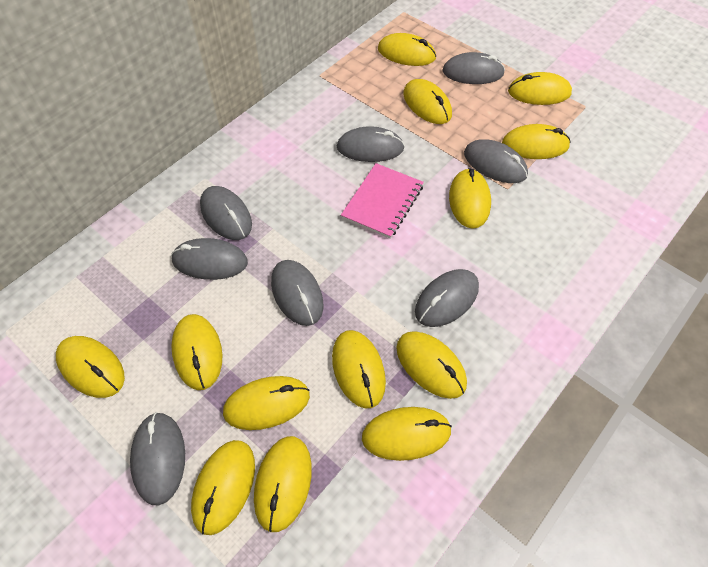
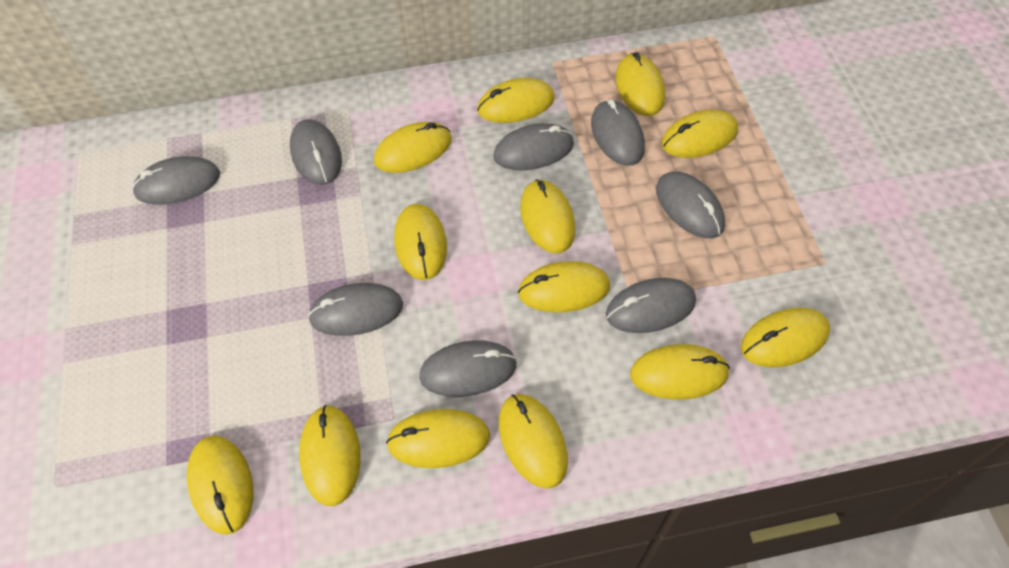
pink notebook: 1 -> 0

